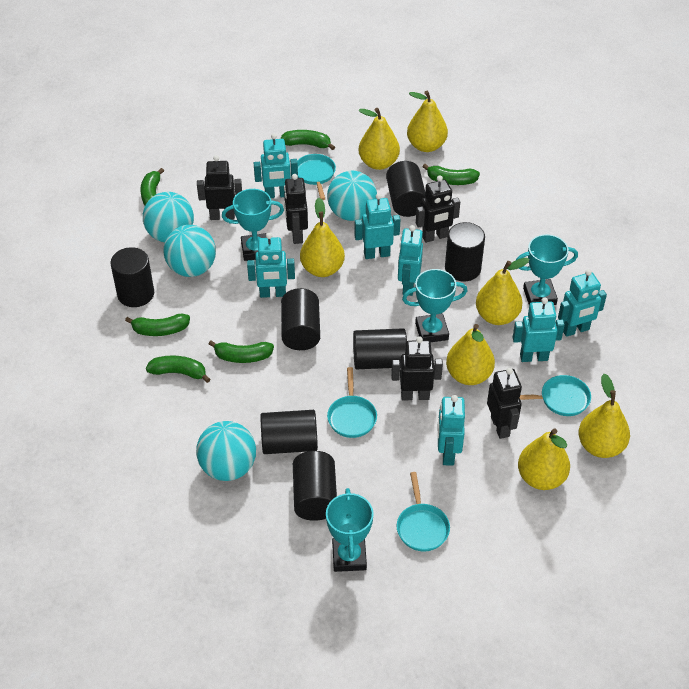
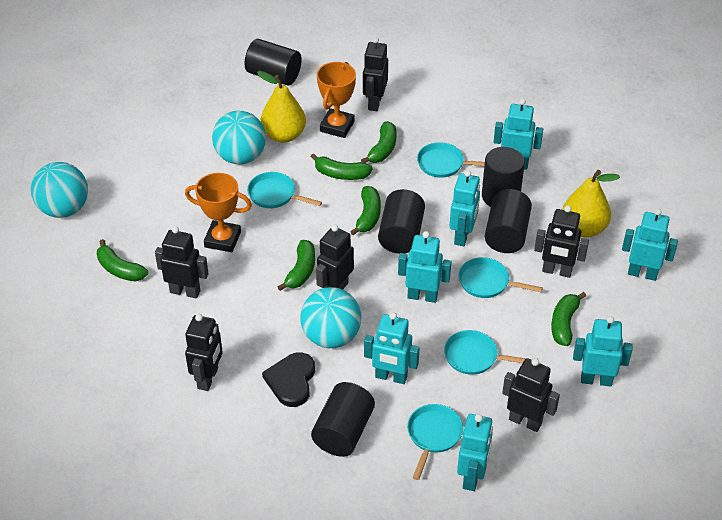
black cylinder: 7 -> 5
black heart: 0 -> 1
black robot: 5 -> 6
orange trophy: 0 -> 2
turquoise ball: 4 -> 3
turquoise pan: 4 -> 5
turquoise trophy: 4 -> 0
yellow pear: 7 -> 2

